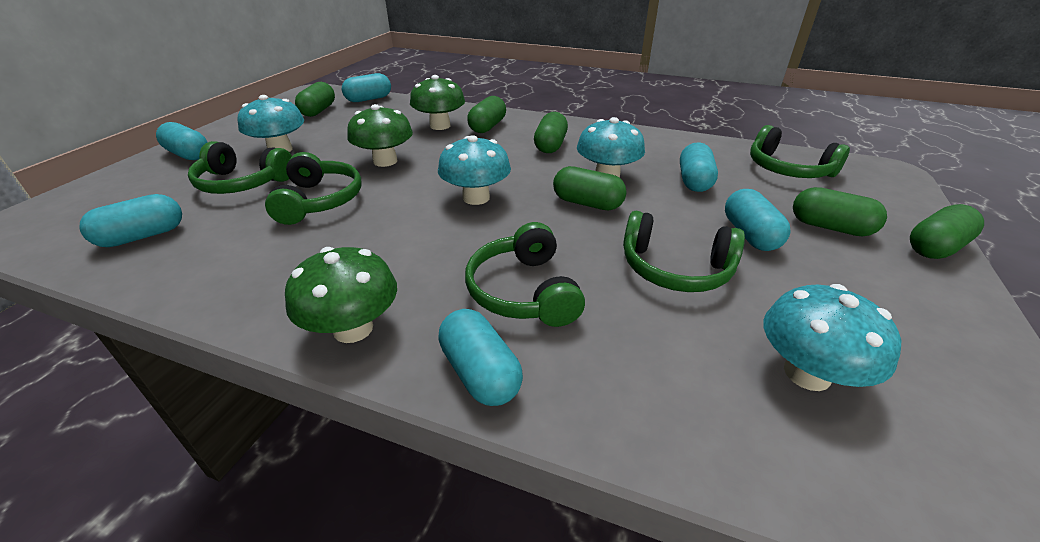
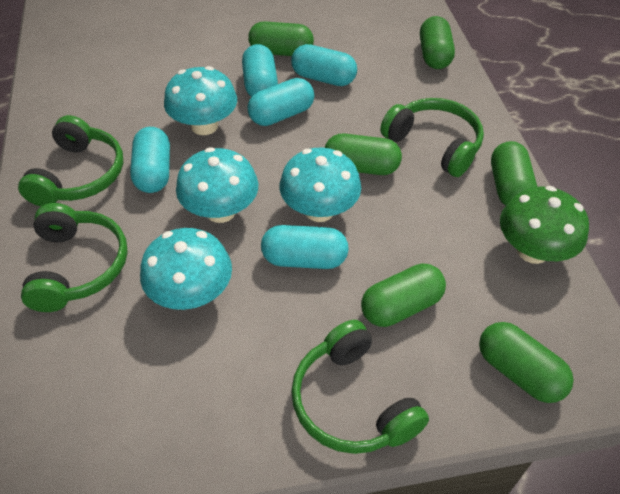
green headphones: 5 -> 4
green mushroom: 3 -> 1
turquoise capsule: 6 -> 5

